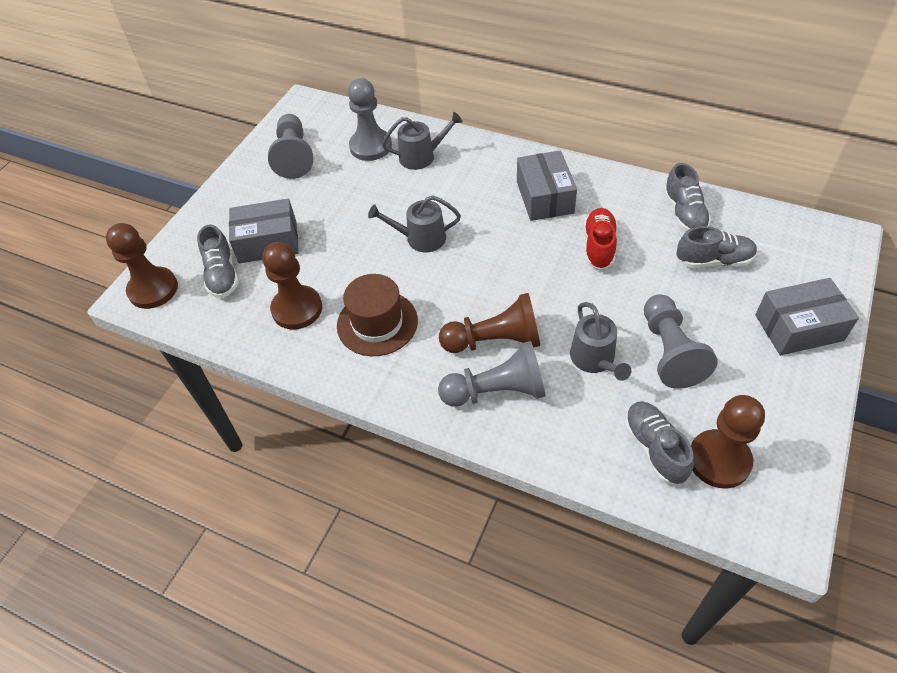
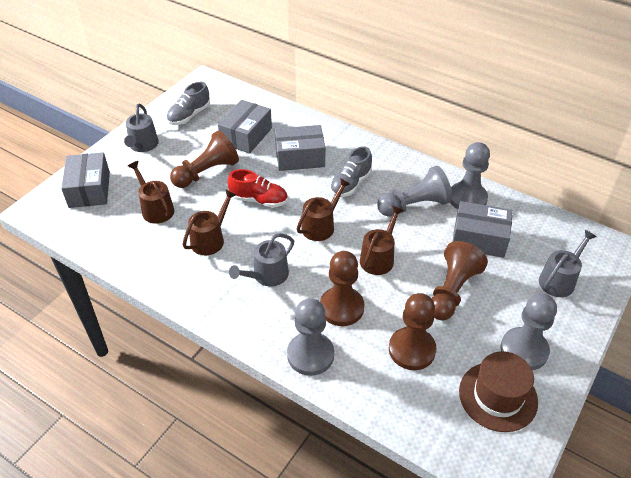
brown watering can: 0 -> 4
grey box: 3 -> 4
grey shoe: 4 -> 2

